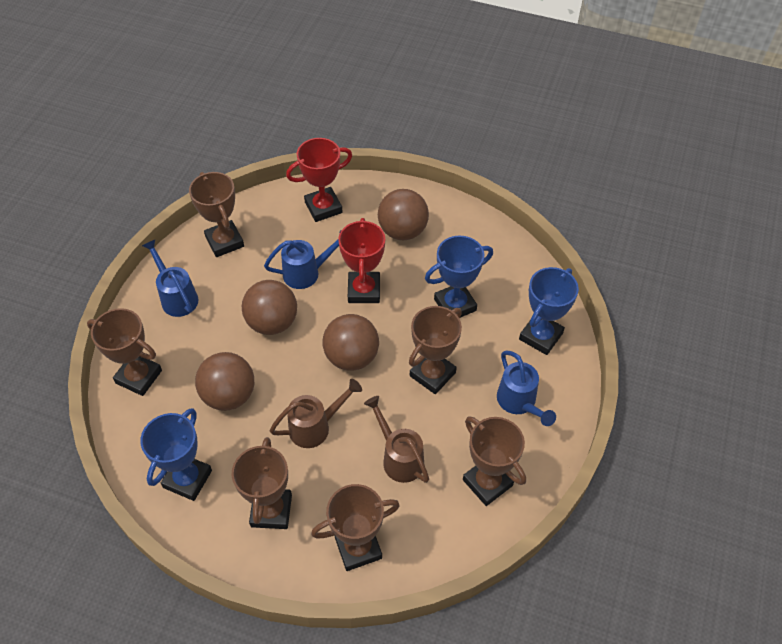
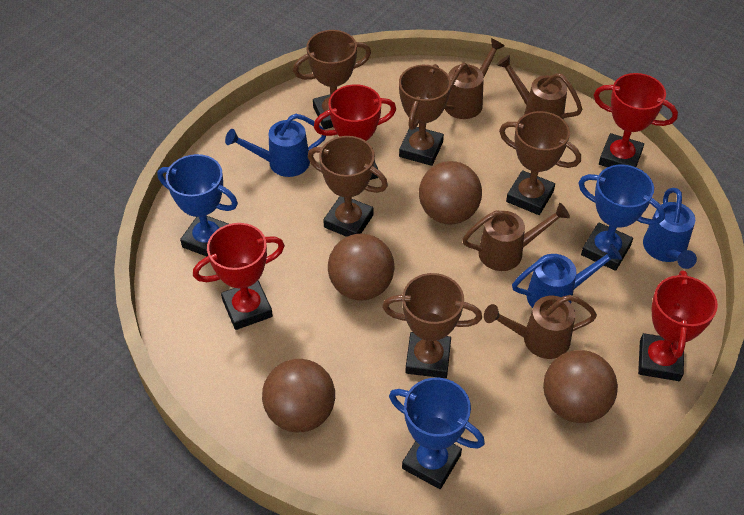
brown trophy: 6 -> 5
brown watering can: 2 -> 4
red trophy: 2 -> 4

